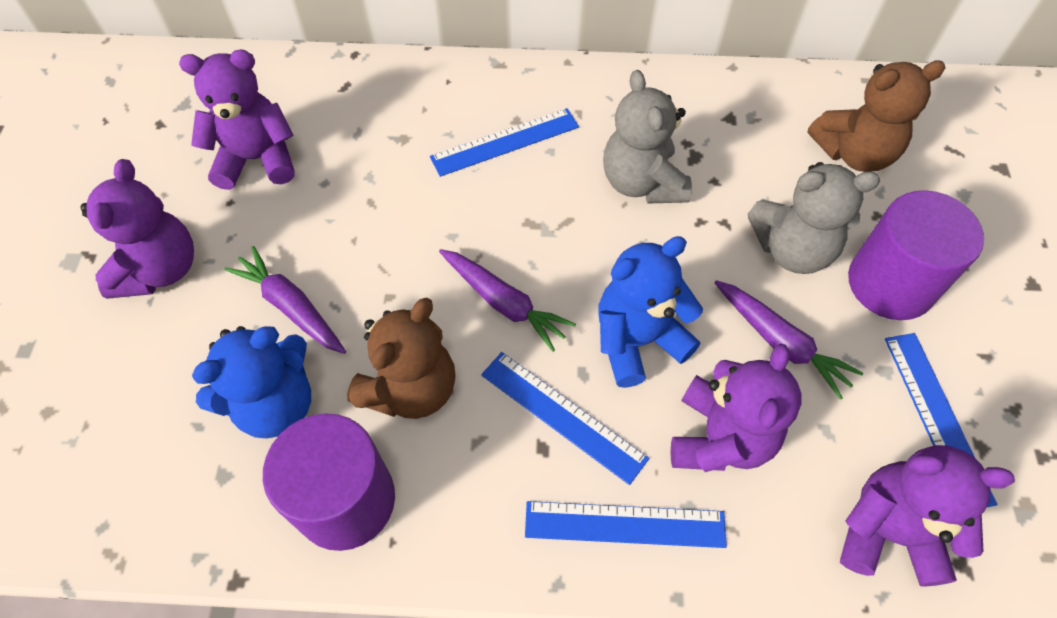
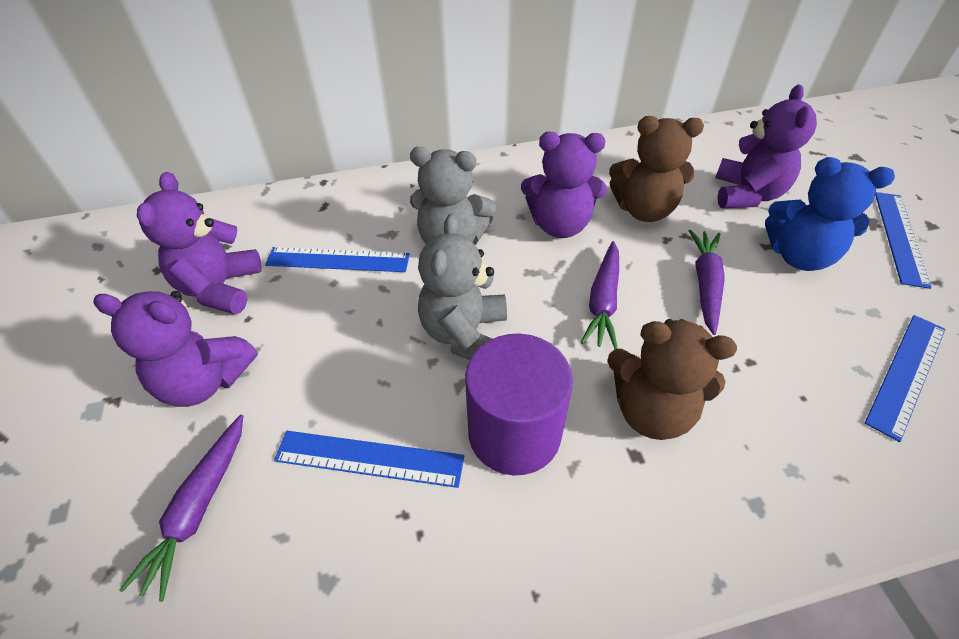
blue teddy bear: 2 -> 1
purple cylinder: 2 -> 1

